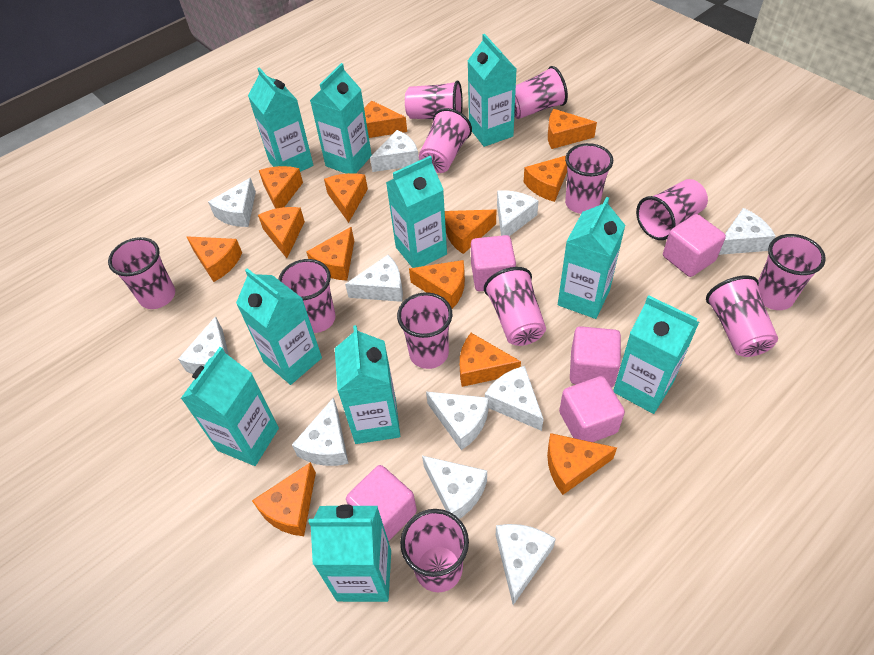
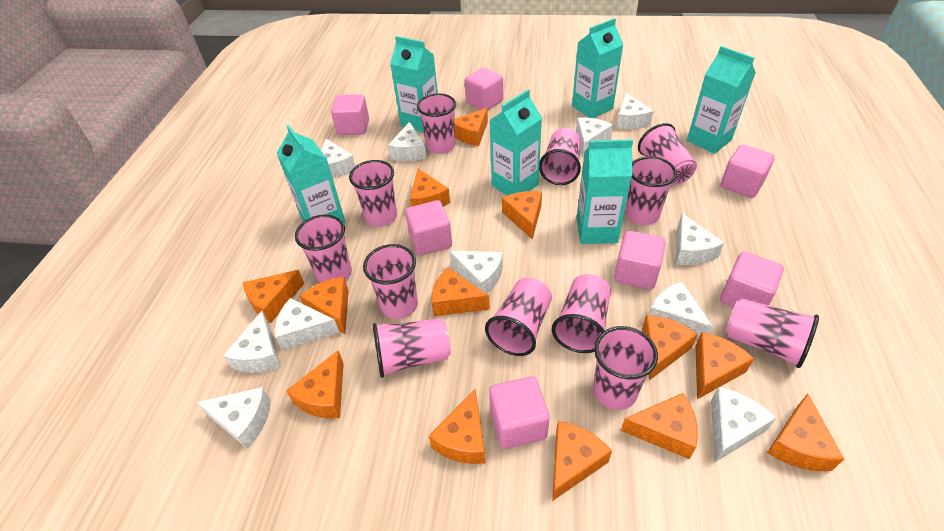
pink cube: 5 -> 7
turquoise carton: 10 -> 6

